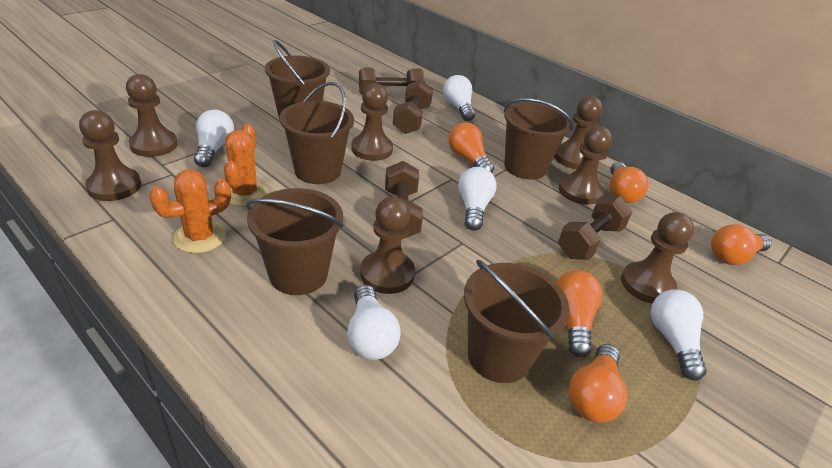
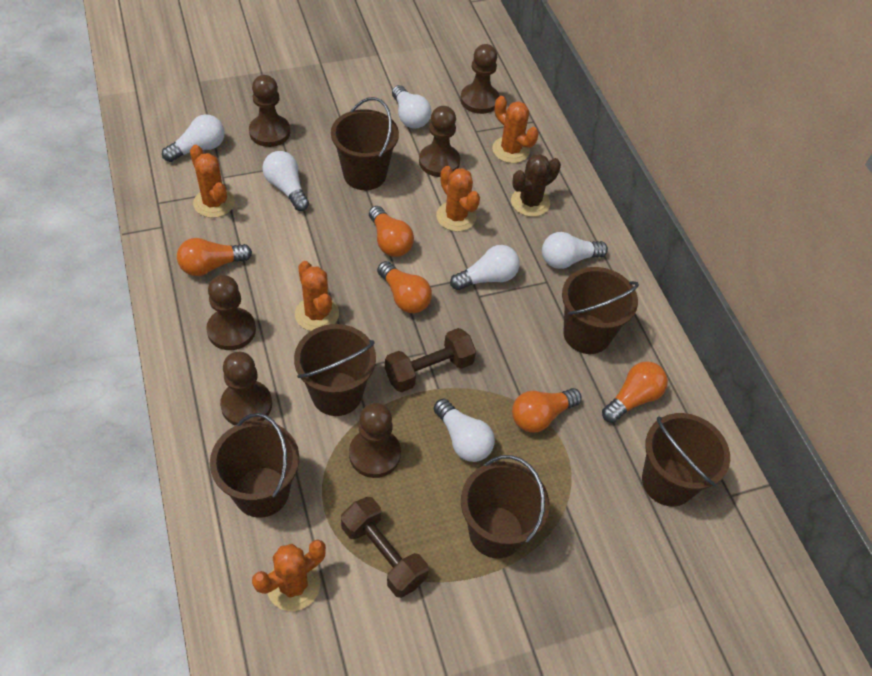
brown bucket: 5 -> 6
brown cactus: 0 -> 1
brown dumbbell: 4 -> 2
brown pawn: 7 -> 6
orange cactus: 2 -> 5
white light bulb: 5 -> 6

